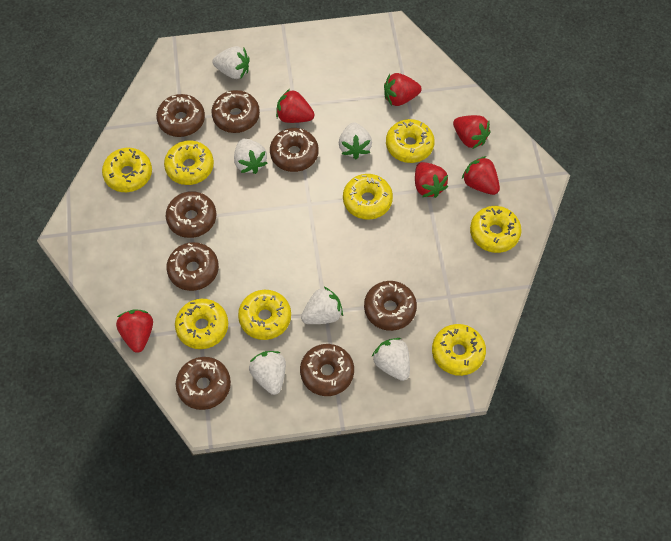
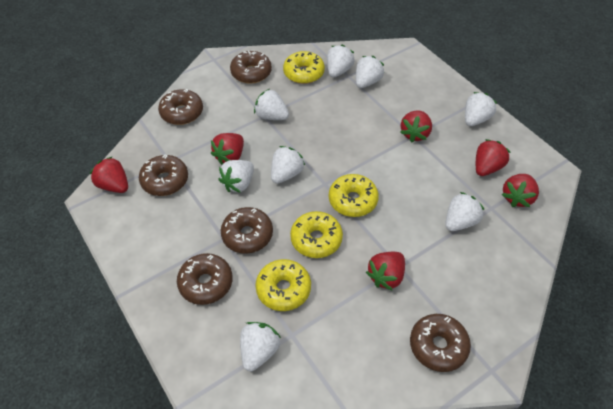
brown donut: 8 -> 6
white strawberry: 6 -> 8
yellow donut: 8 -> 4

